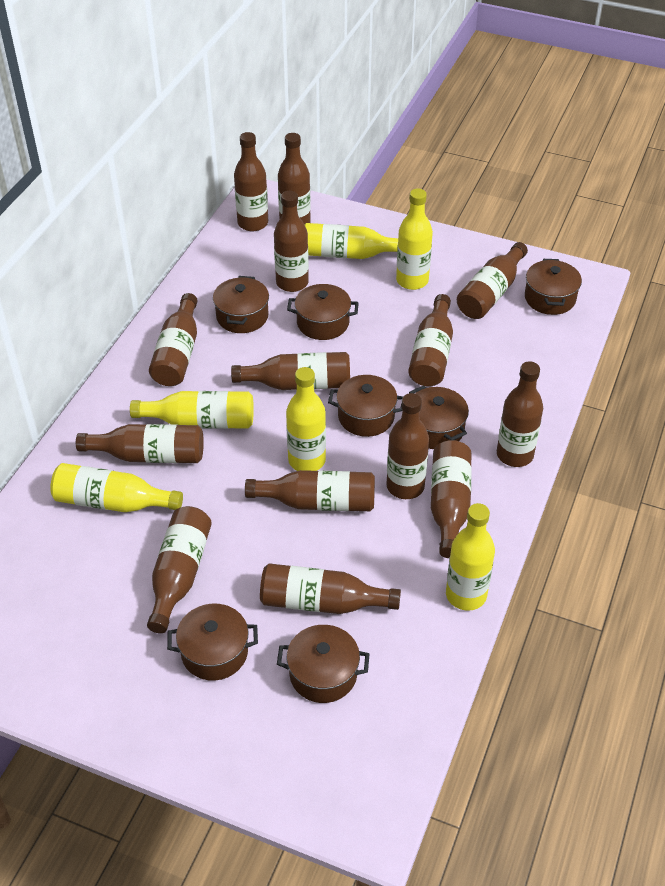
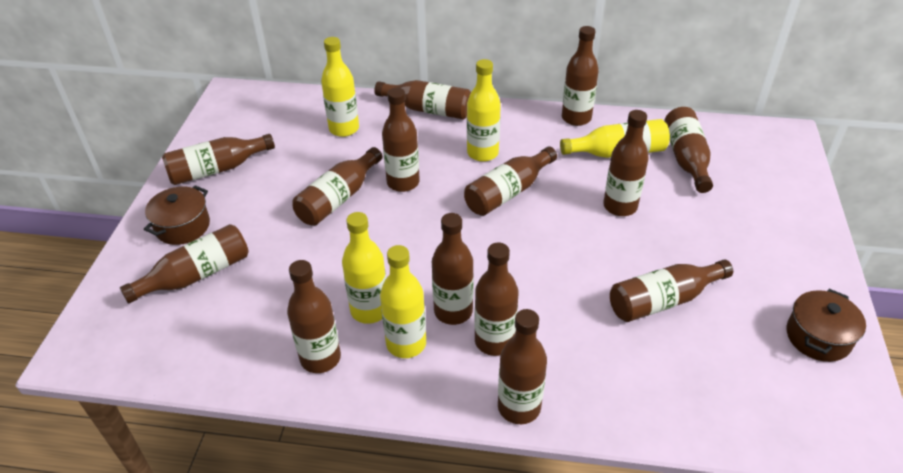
brown pot: 7 -> 2
yellow bottle: 6 -> 5

